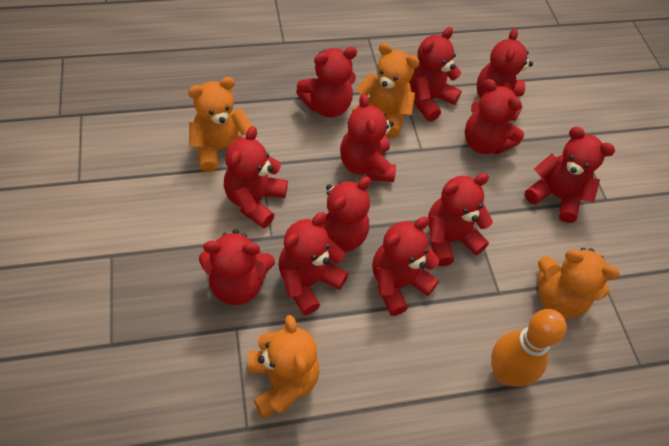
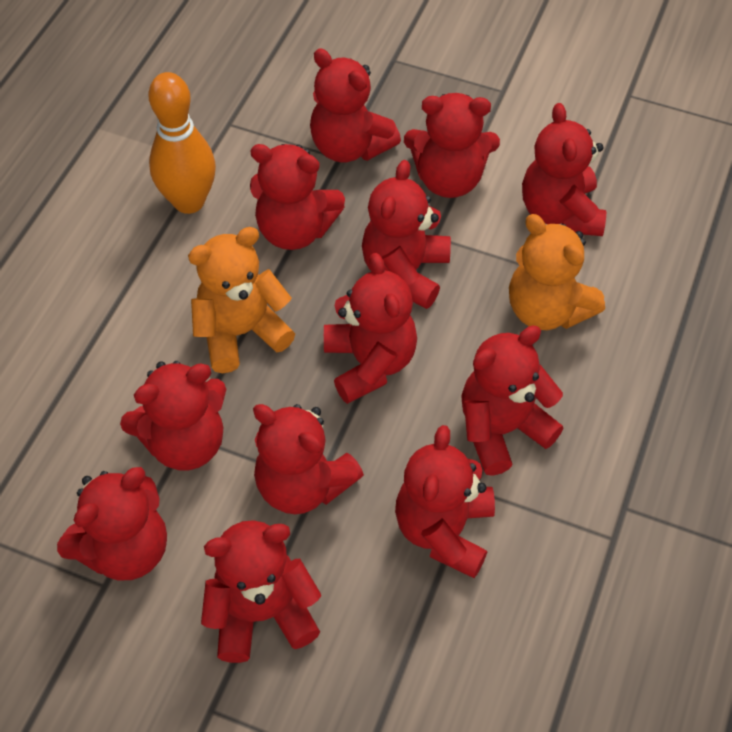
orange teddy bear: 4 -> 2

